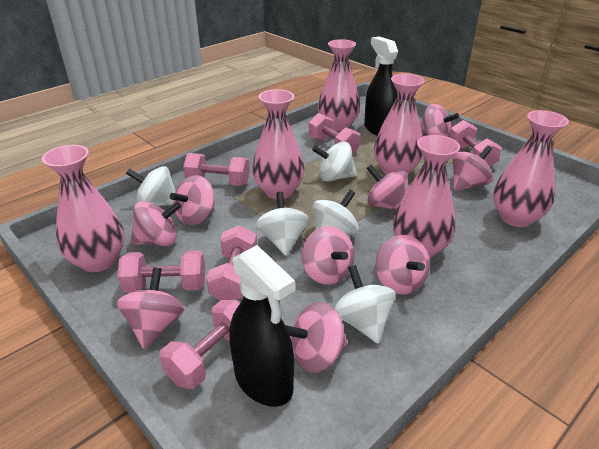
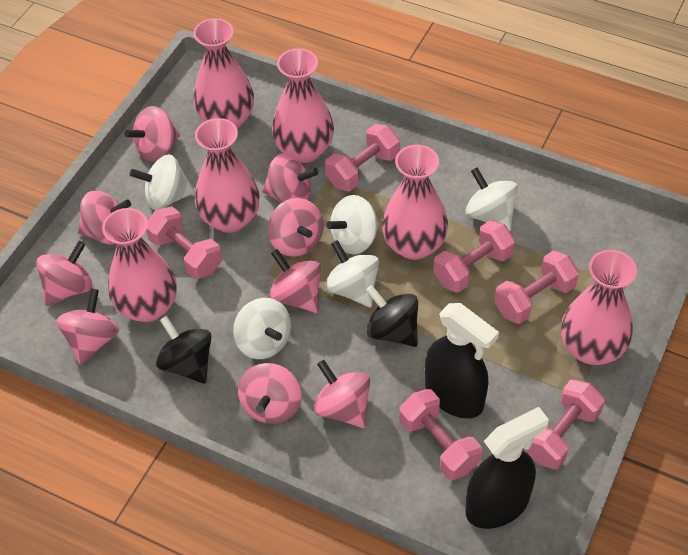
black spinning top: 0 -> 2

